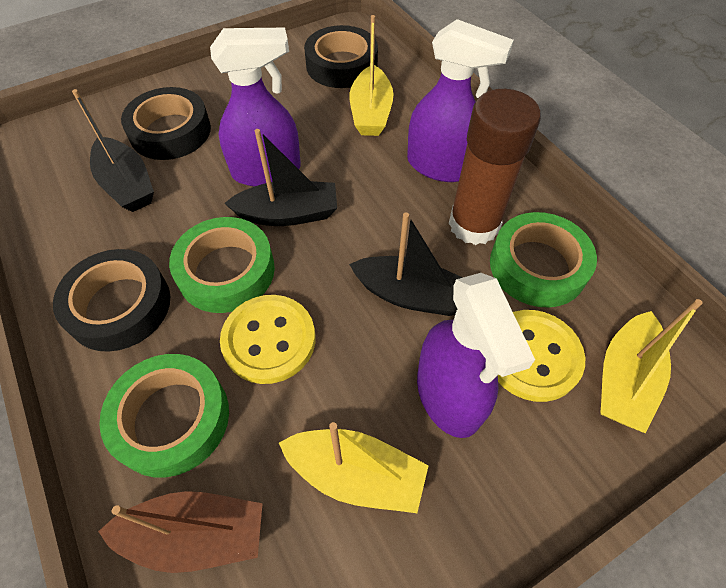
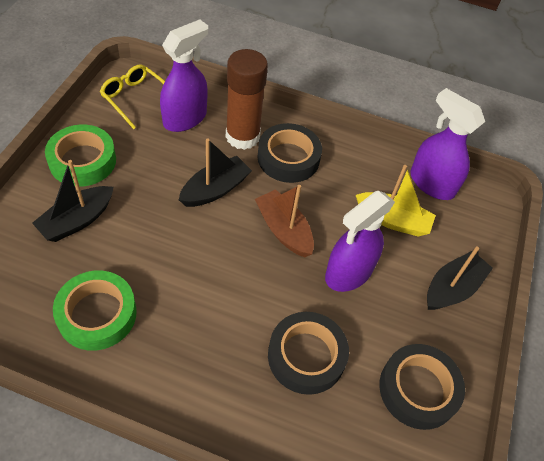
green tape: 3 -> 2
yellow boat: 3 -> 1
yellow button: 2 -> 0
yellow glasses: 0 -> 1

